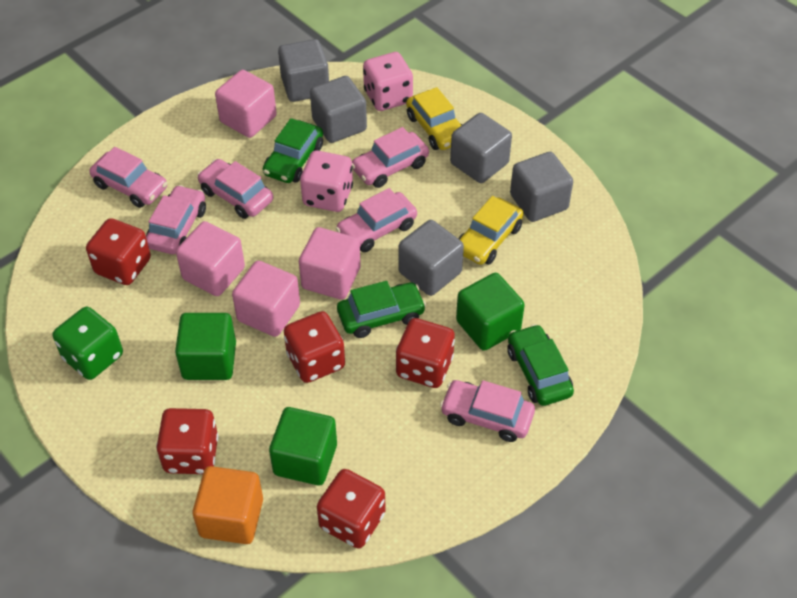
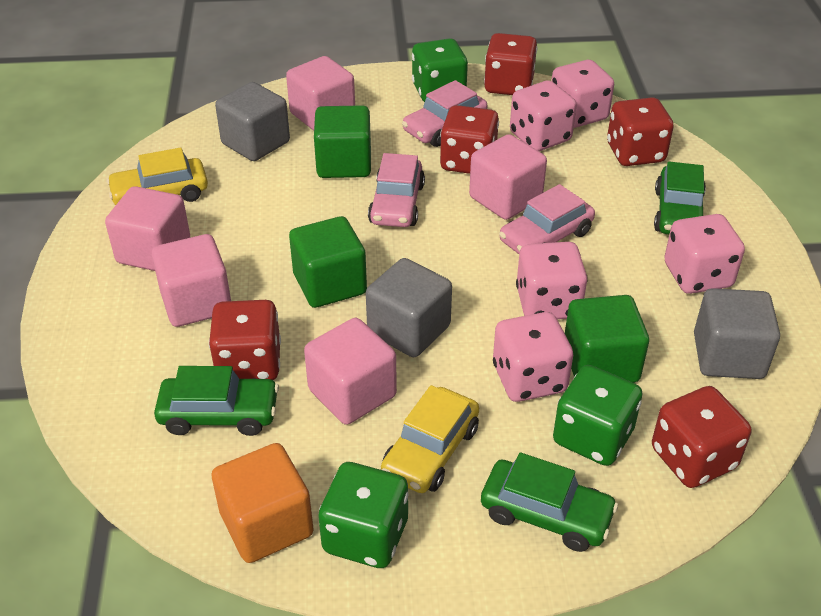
green dice: 1 -> 3
grey cube: 5 -> 3
pink car: 6 -> 3
pink cube: 4 -> 5
pink dice: 2 -> 5

